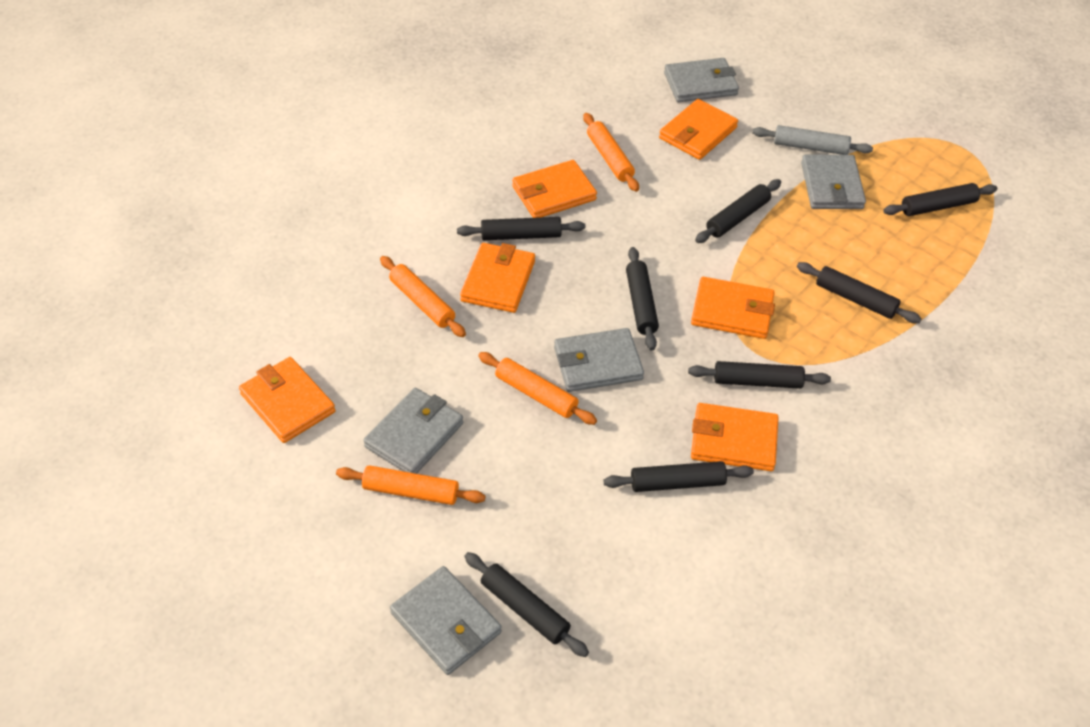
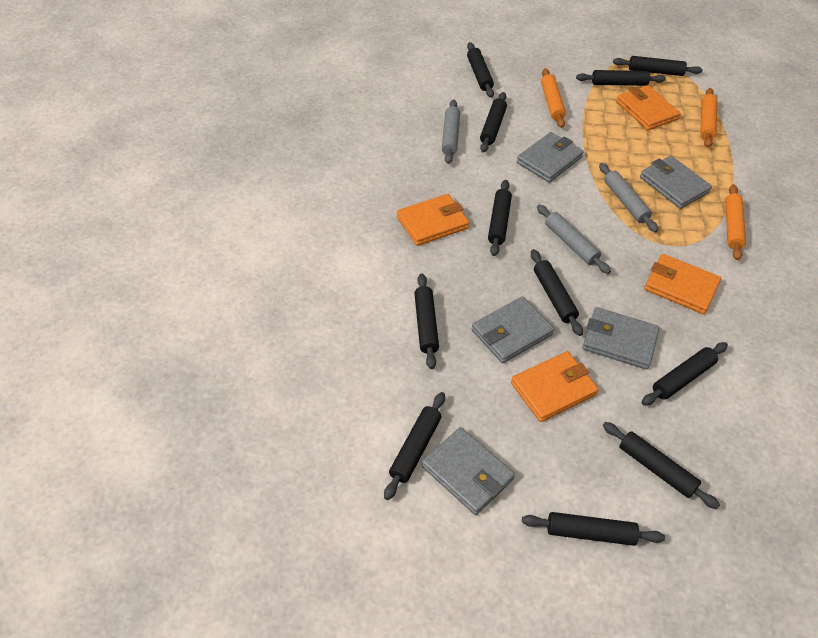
black rolling pin: 8 -> 11
grey rolling pin: 1 -> 3
orange rolling pin: 4 -> 3
orange wallet: 6 -> 4

